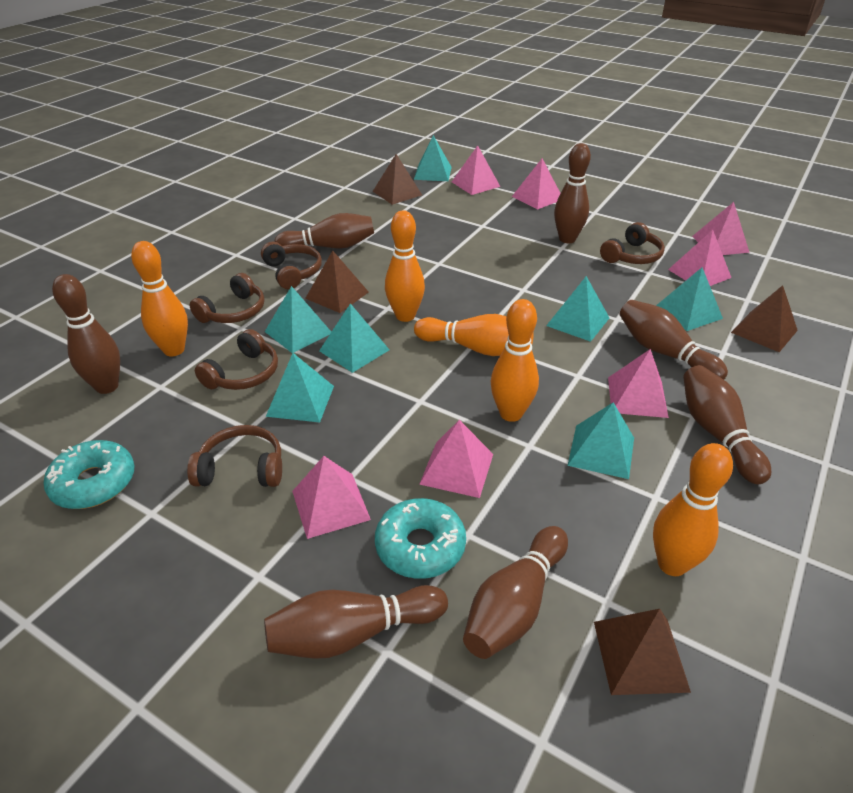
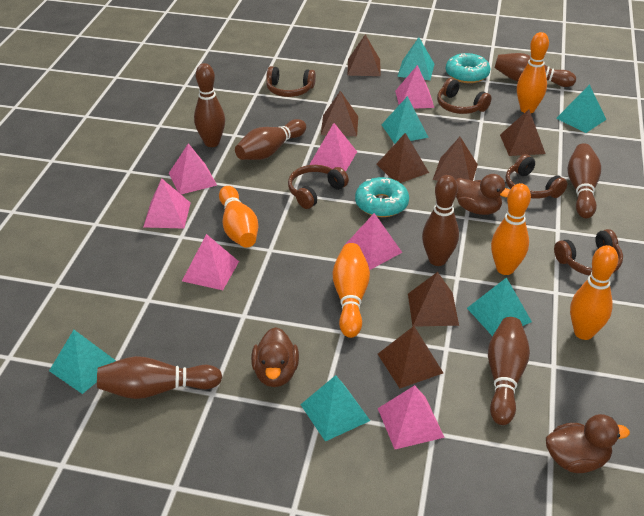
brown duck: 0 -> 3
brown pyramid: 4 -> 7
turquoise pyramid: 7 -> 6

